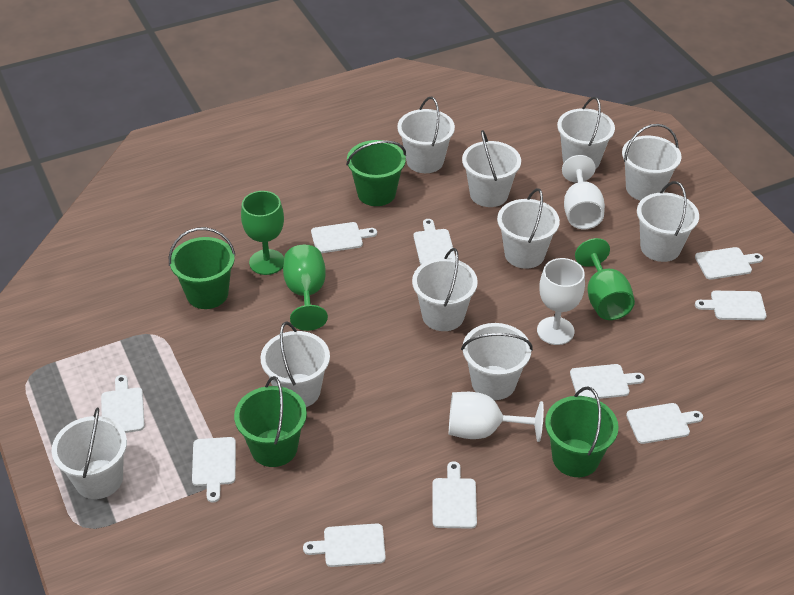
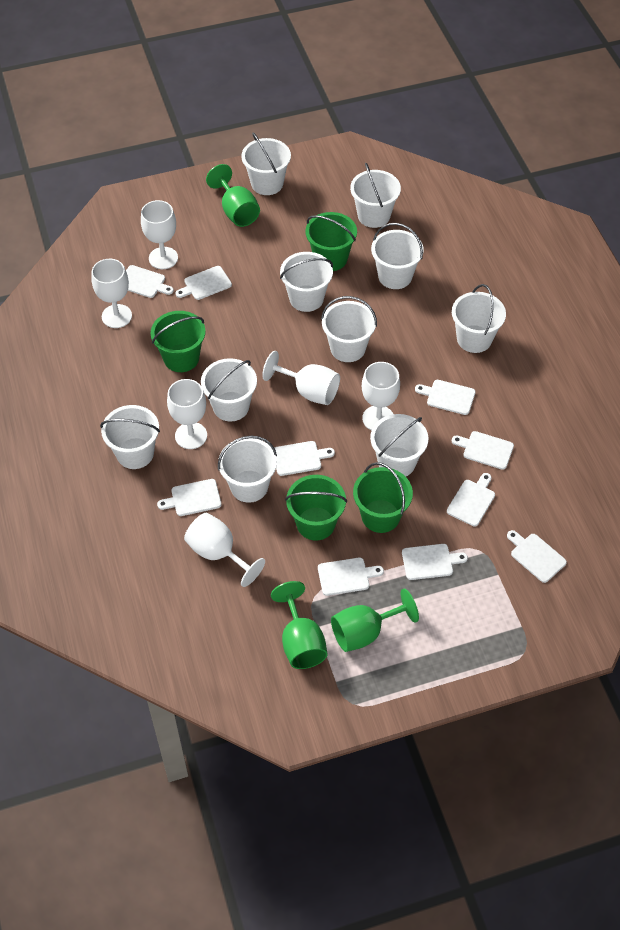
white goblet: 3 -> 6

